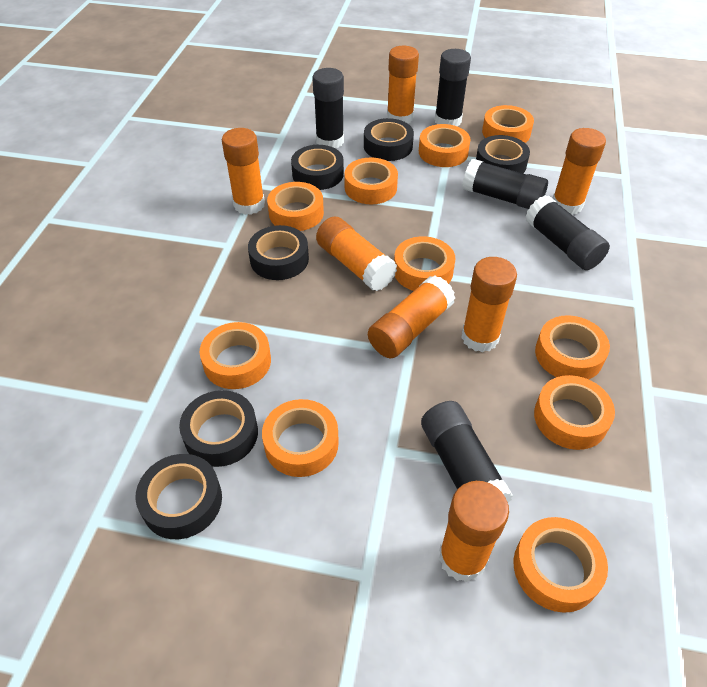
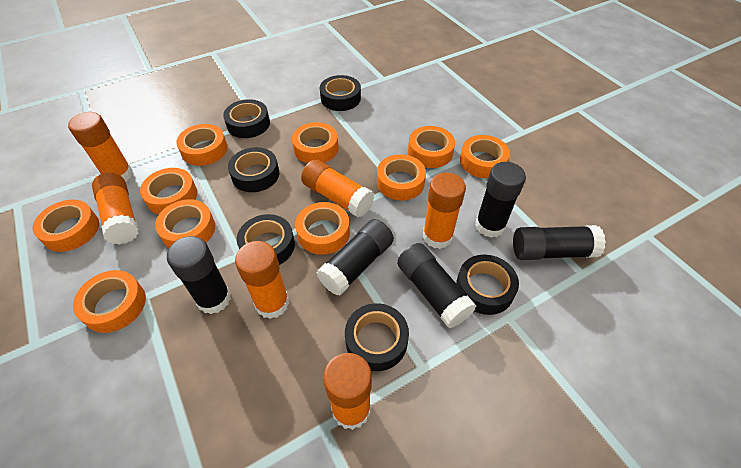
orange glue stick: 7 -> 6

